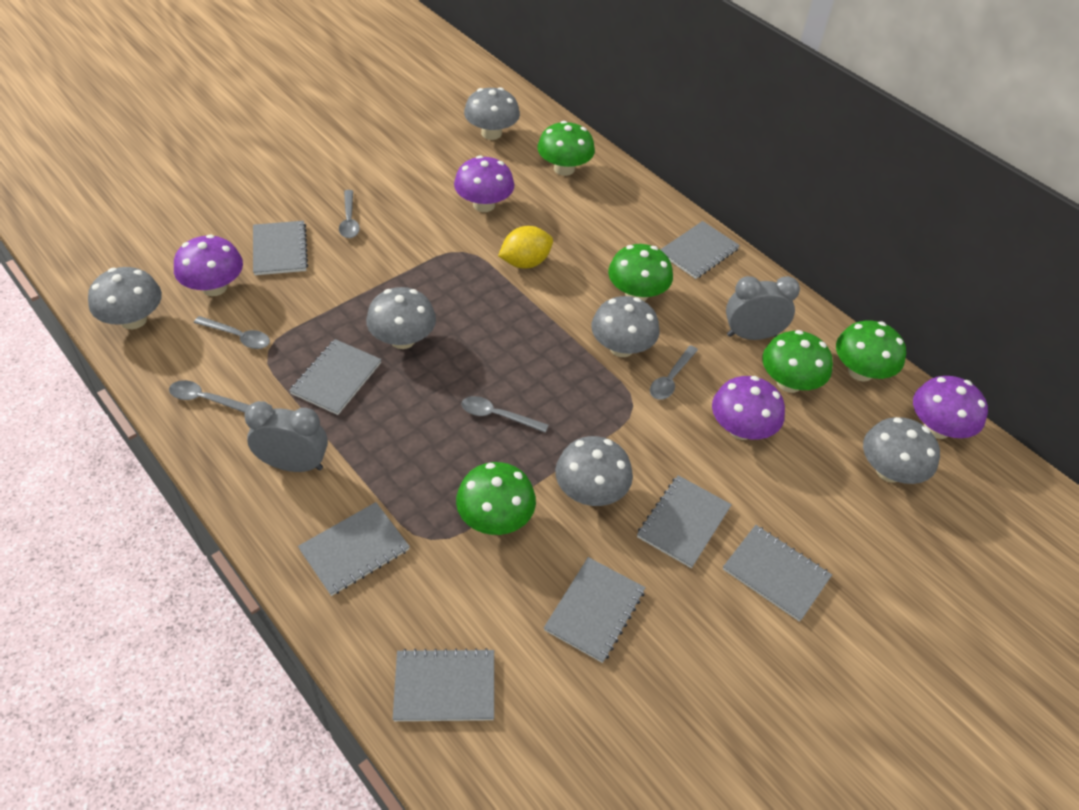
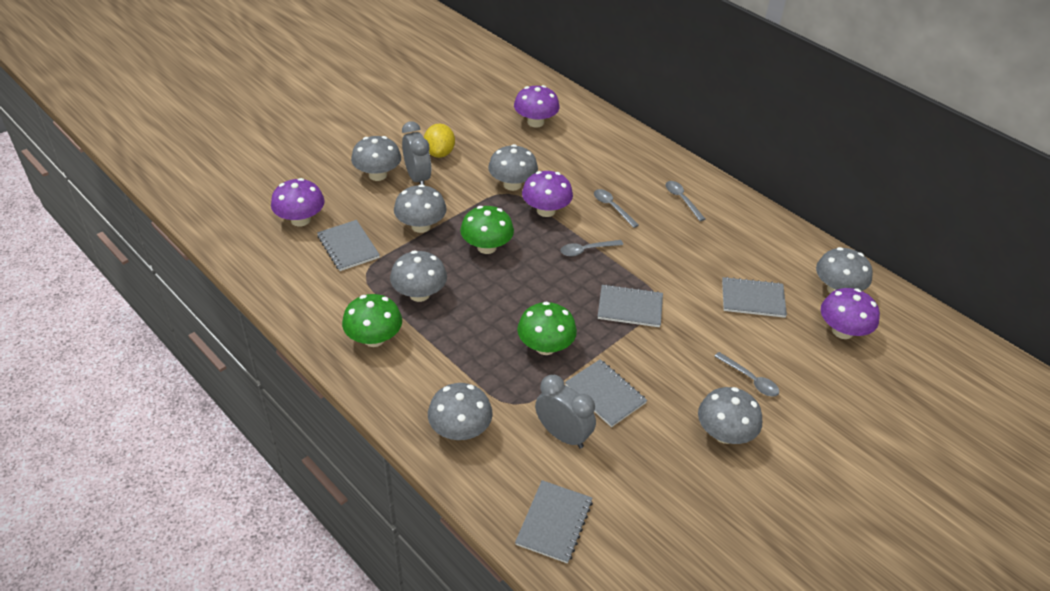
green mushroom: 5 -> 3
grey mushroom: 6 -> 7
grey notebook: 8 -> 5
grey spoon: 5 -> 4

